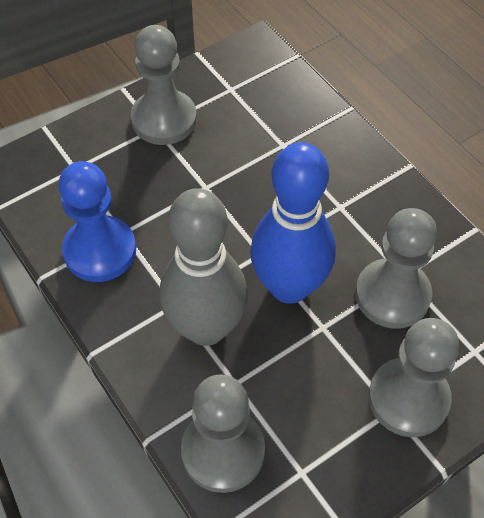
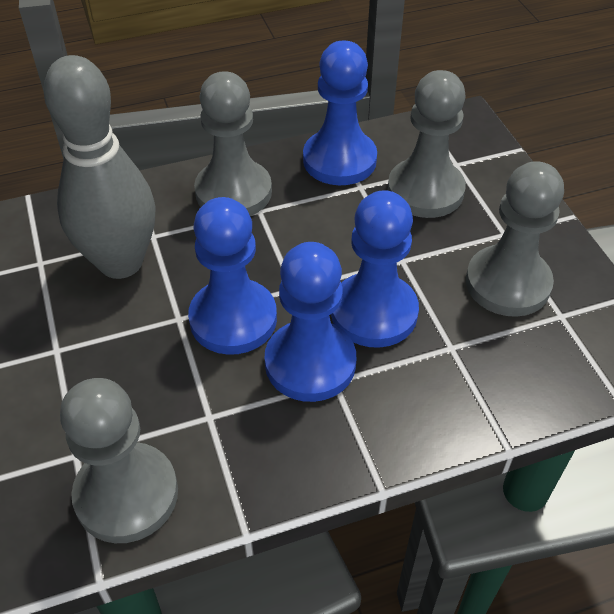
blue bowling pin: 1 -> 0
blue pawn: 1 -> 4

